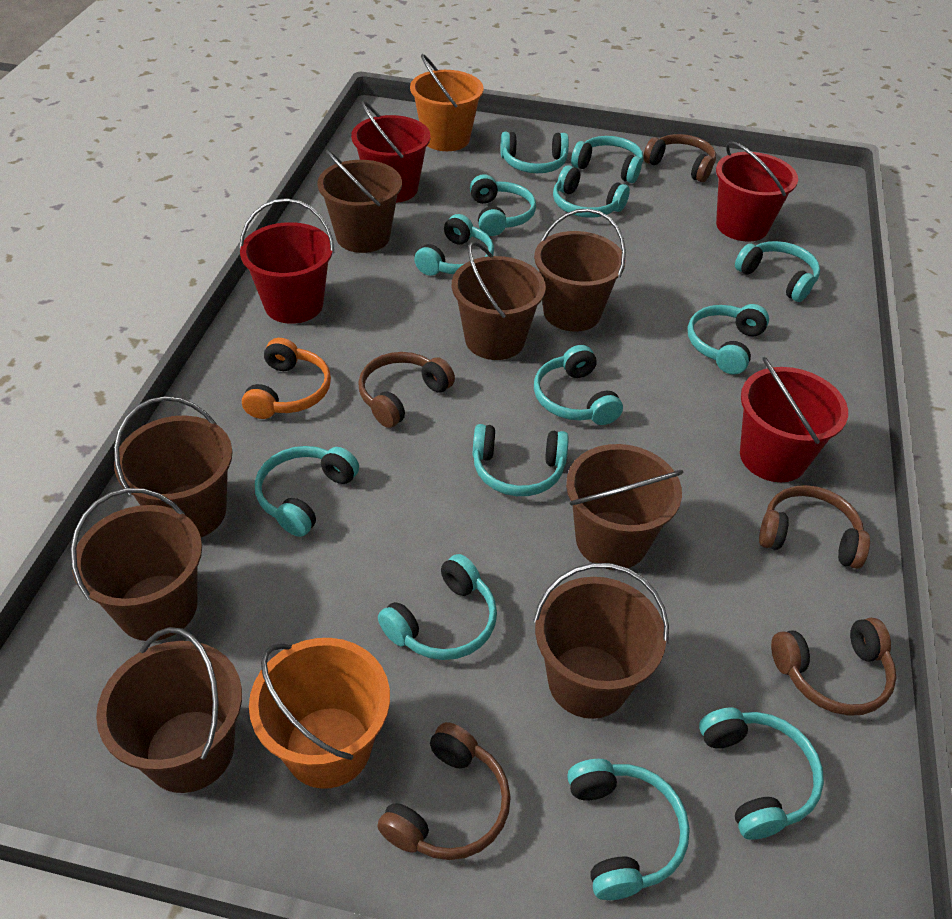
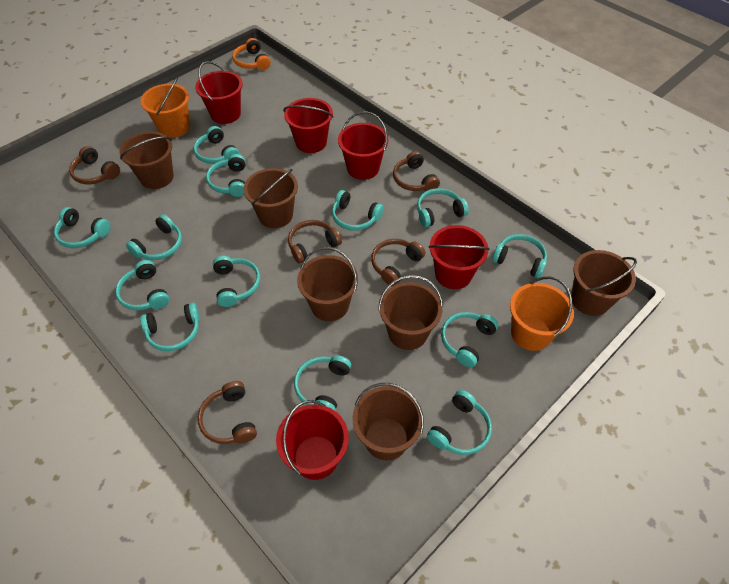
brown bucket: 8 -> 6
red bucket: 4 -> 5

